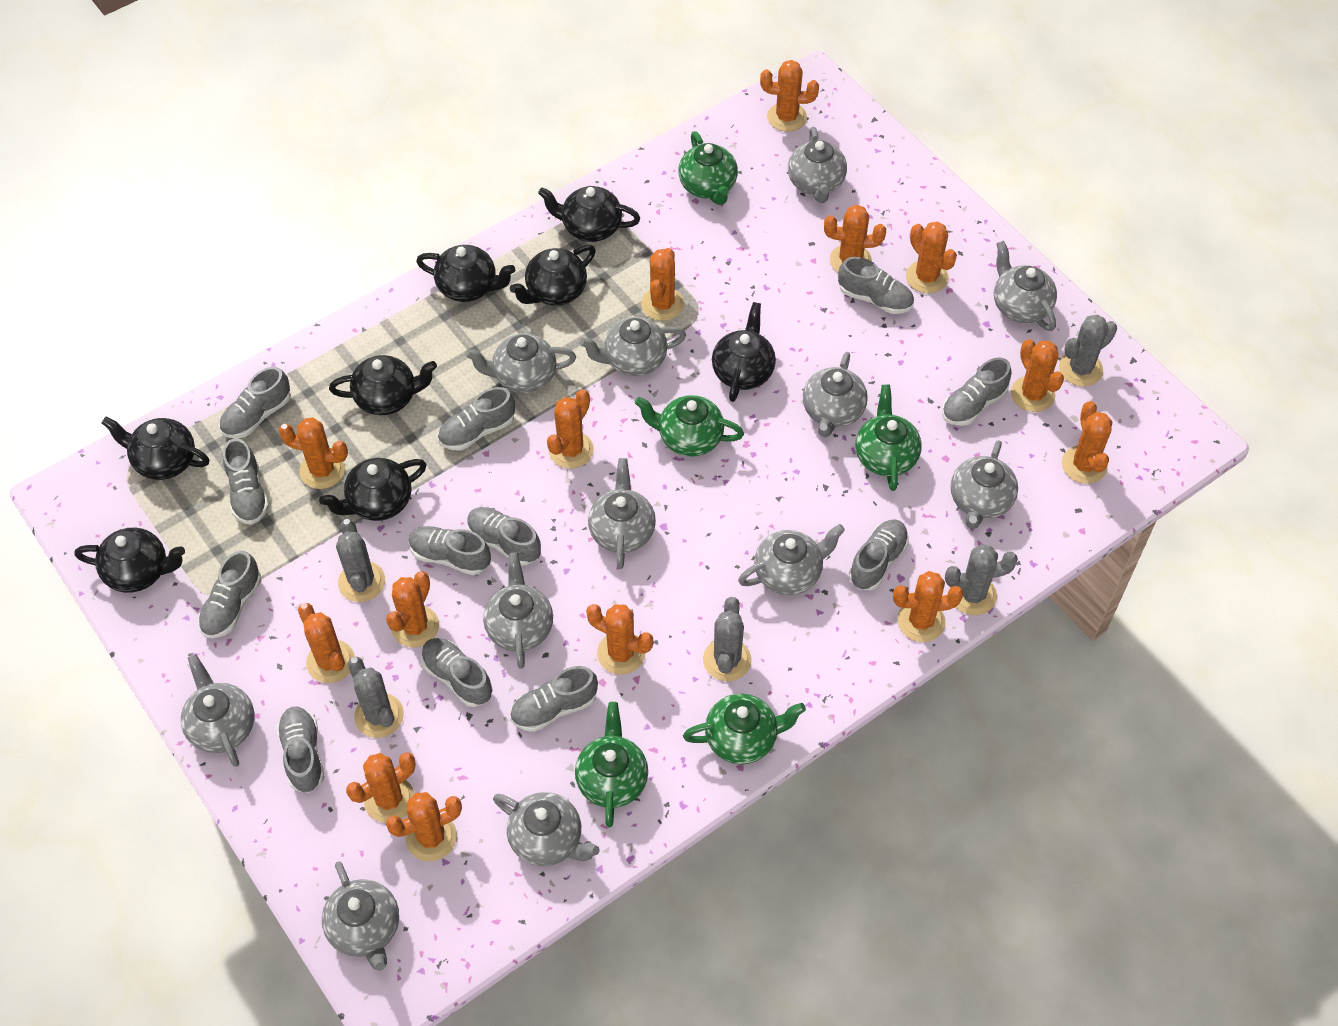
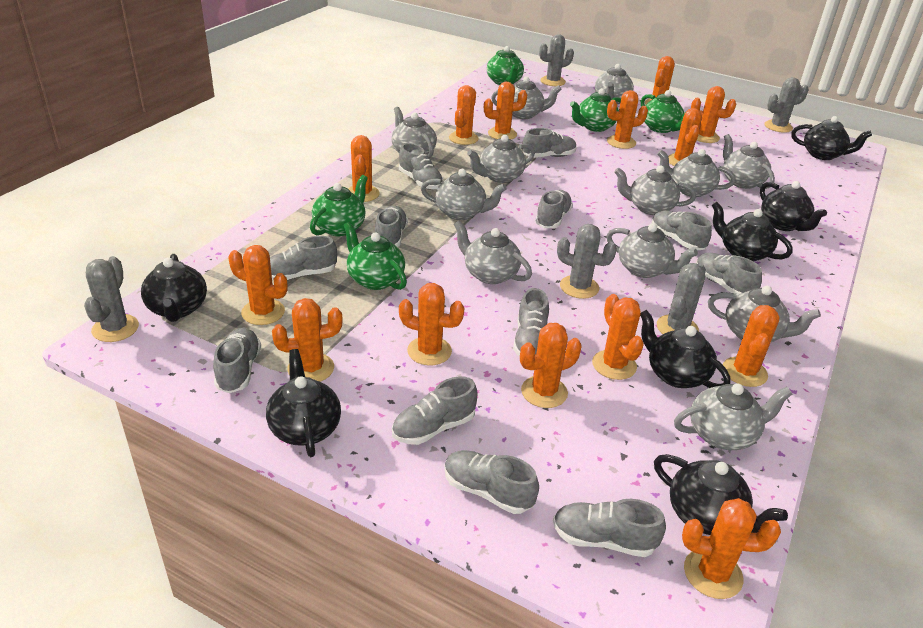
black teapot: 8 -> 7

